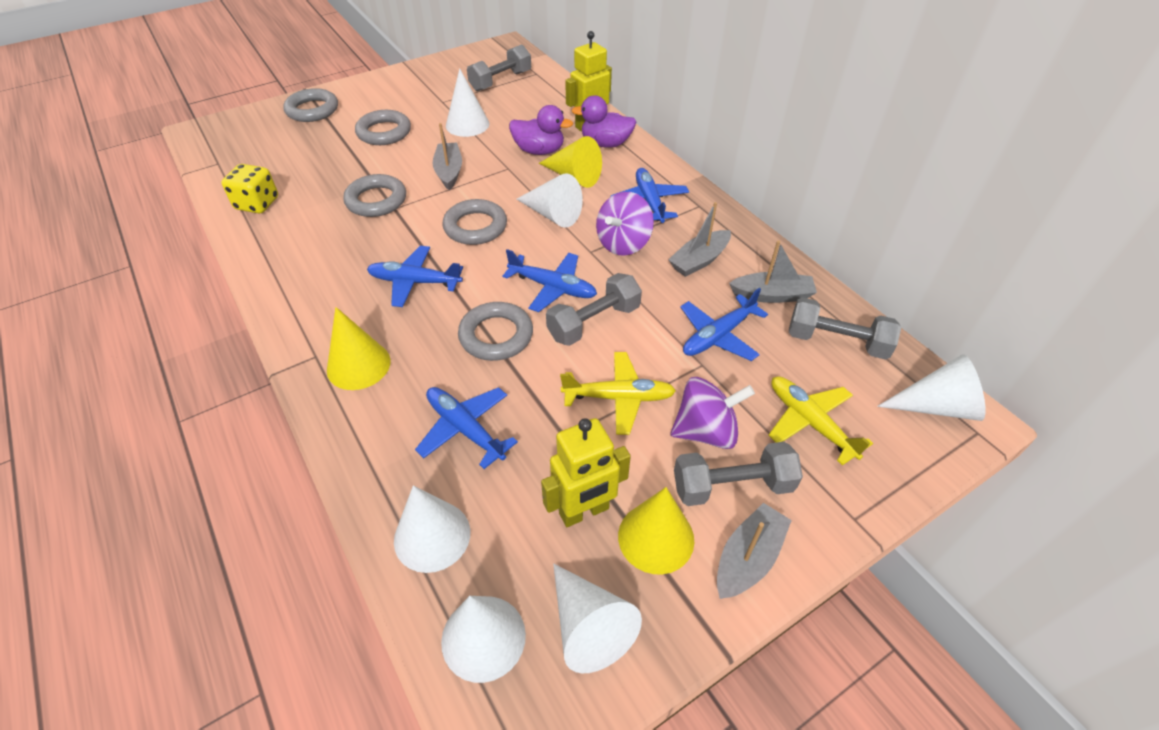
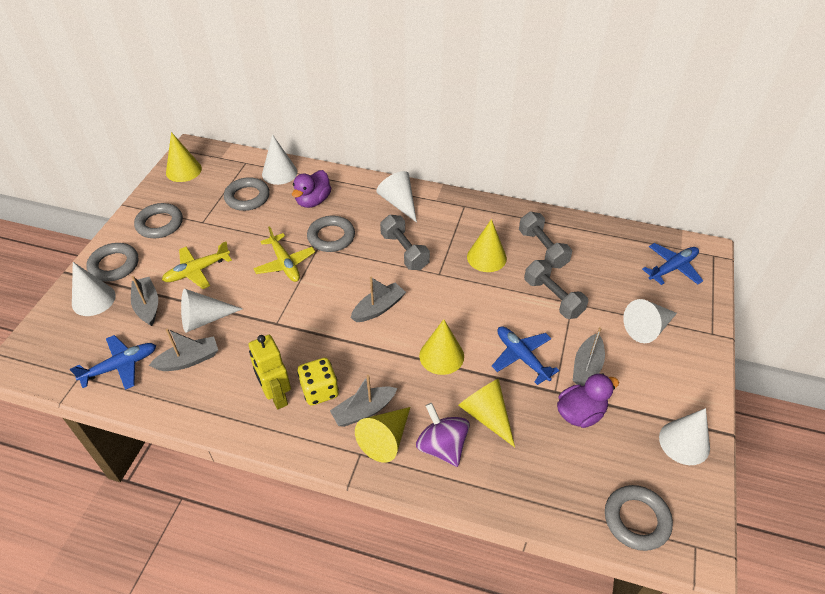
blue plane: 5 -> 3
grey boat: 4 -> 5
grey dumbbell: 4 -> 3
purple spinning top: 2 -> 1
yellow cone: 3 -> 5
yellow robot: 2 -> 1

